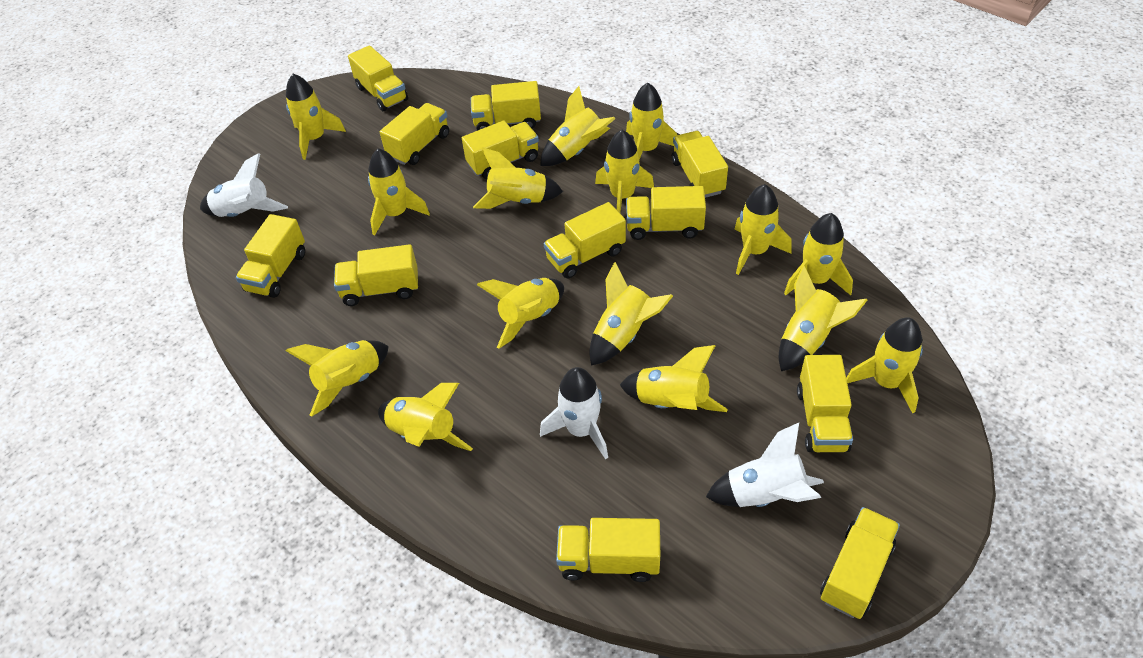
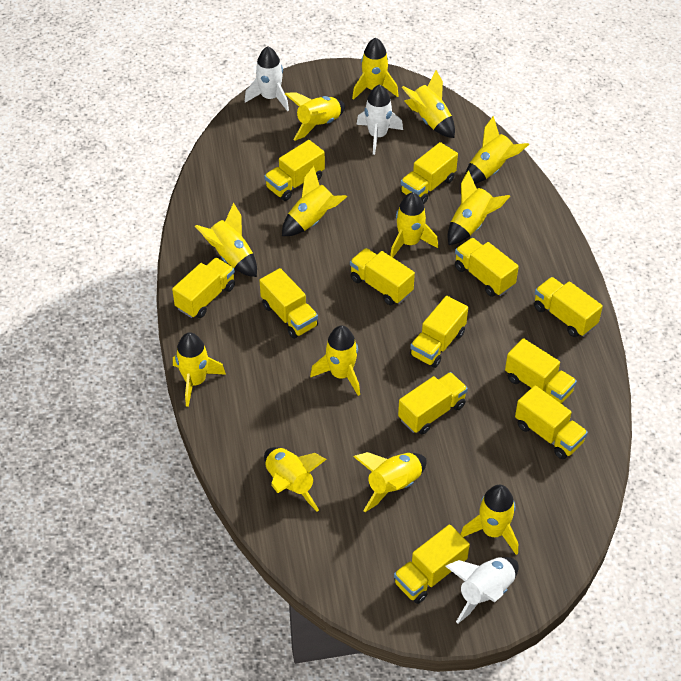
yellow rocket: 15 -> 13

